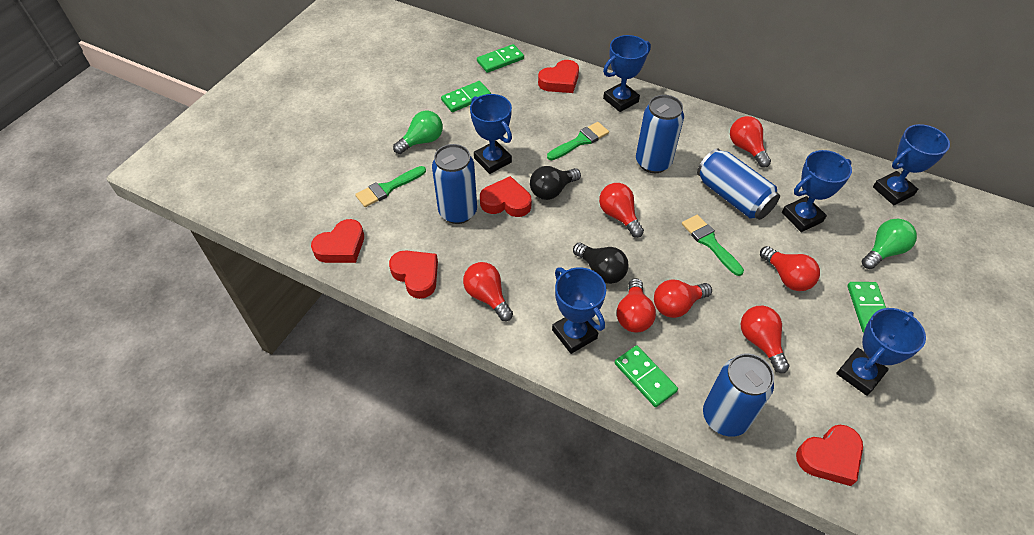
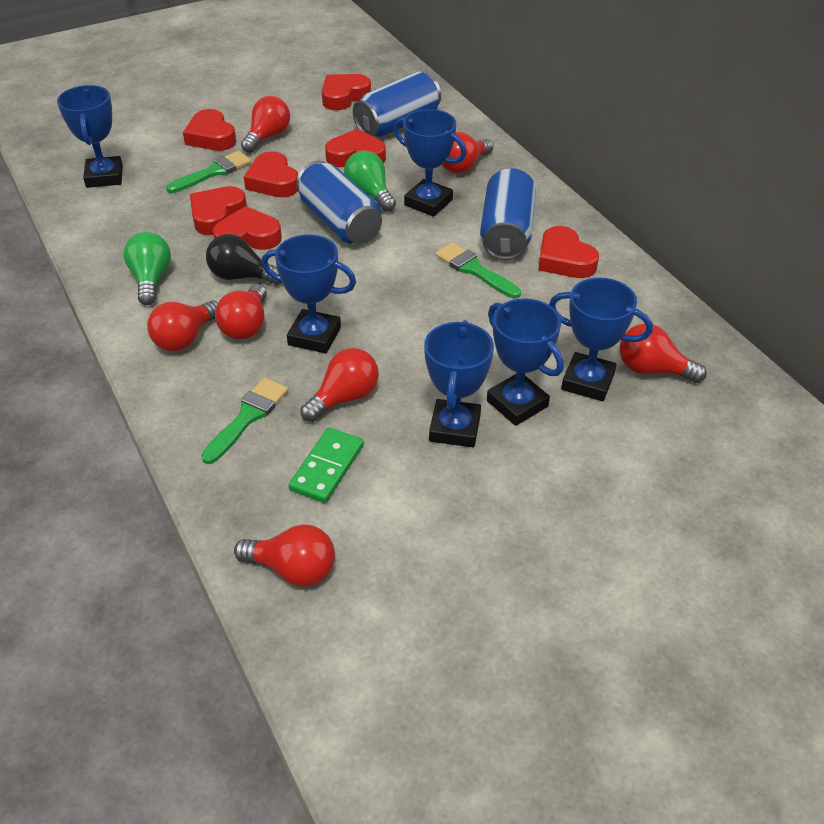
black light bulb: 2 -> 1
blue can: 4 -> 3
green domino: 4 -> 1
red heart: 5 -> 7

